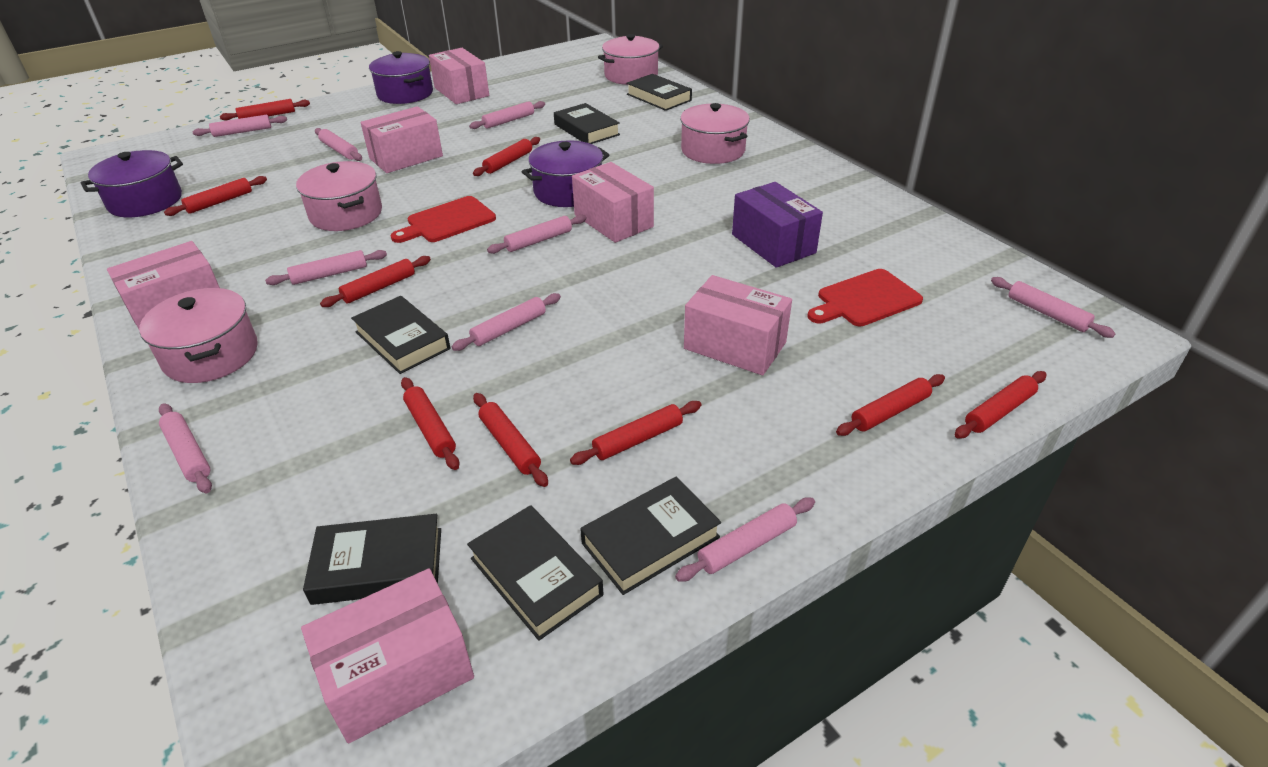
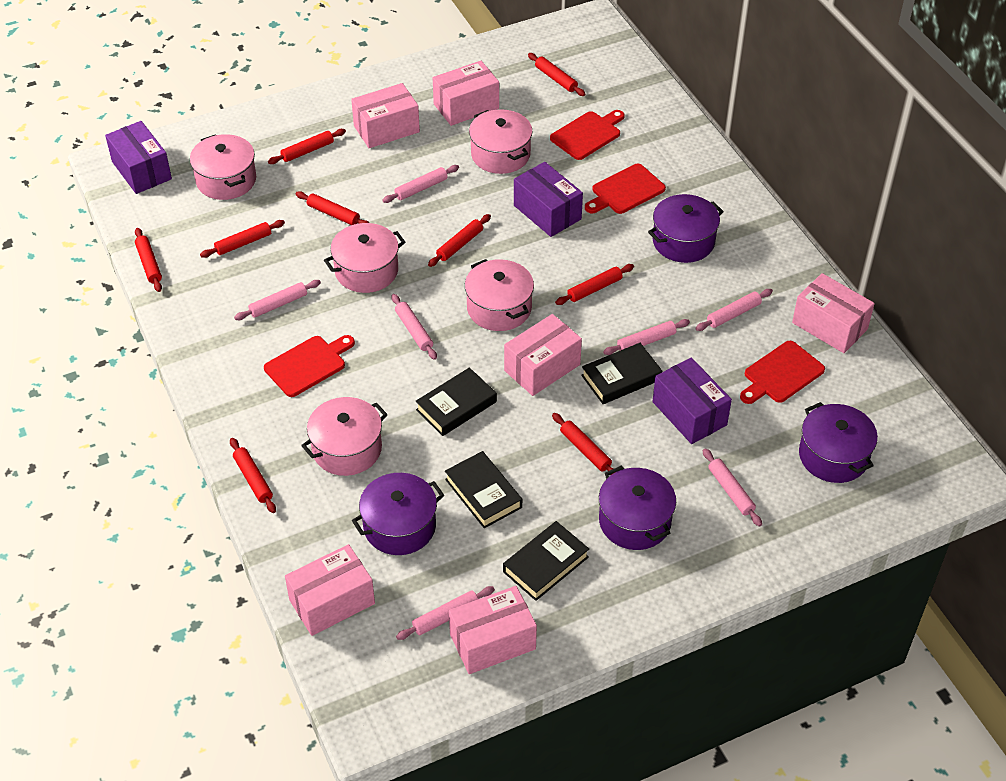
black book: 6 -> 4
pink pot: 4 -> 5
pink rolling pin: 9 -> 7
purple box: 1 -> 3
purple pot: 3 -> 4
red cutting board: 2 -> 4

